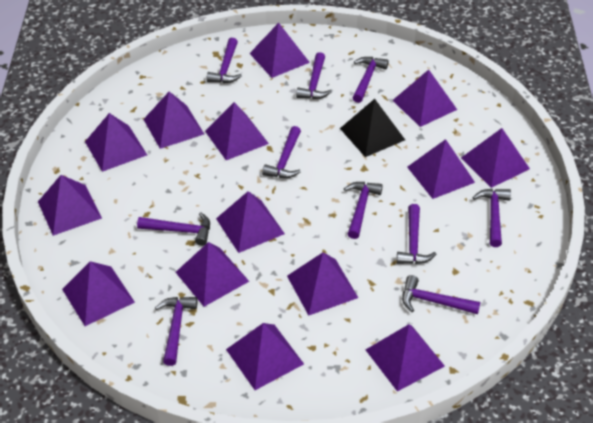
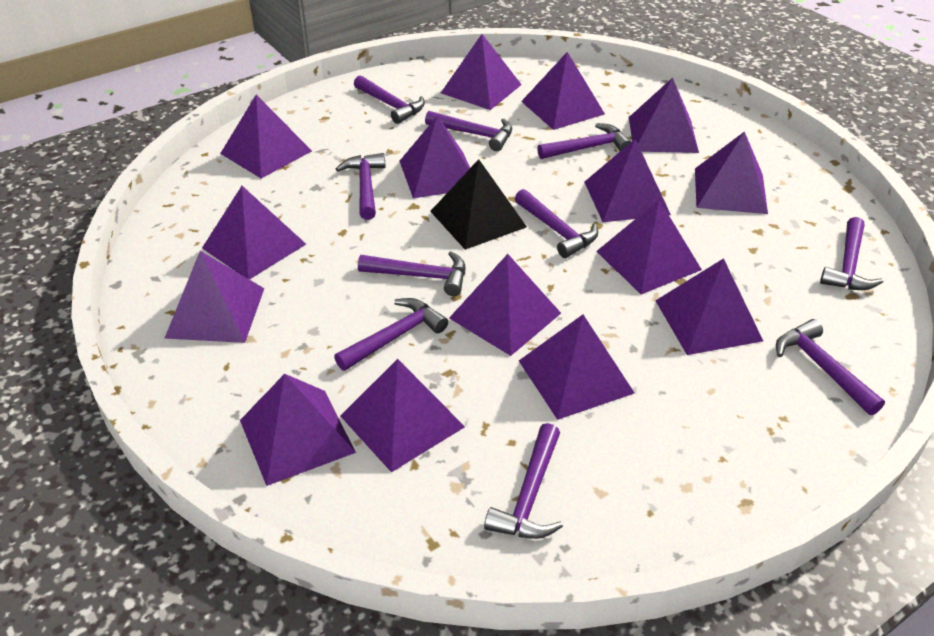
purple pyramid: 14 -> 15

